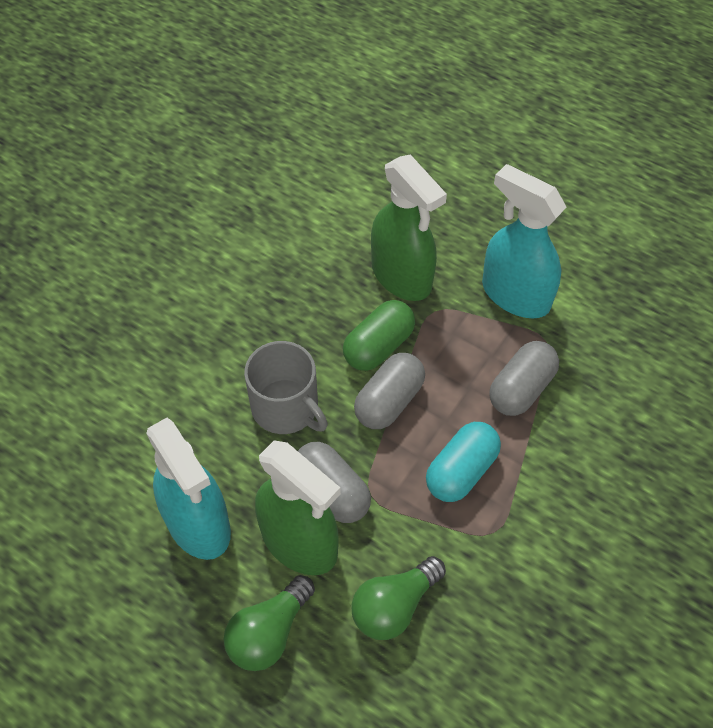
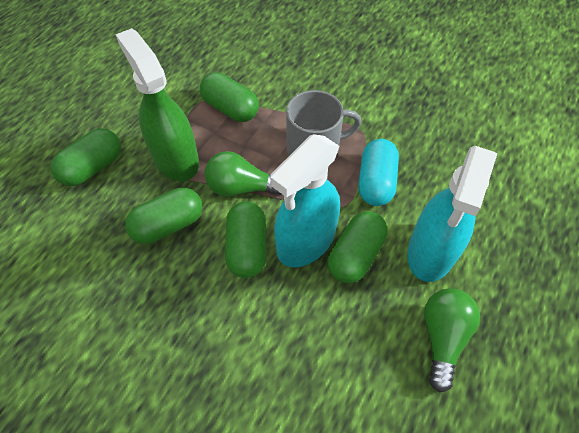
green capsule: 1 -> 5
green spray bottle: 2 -> 1
grey capsule: 3 -> 0

